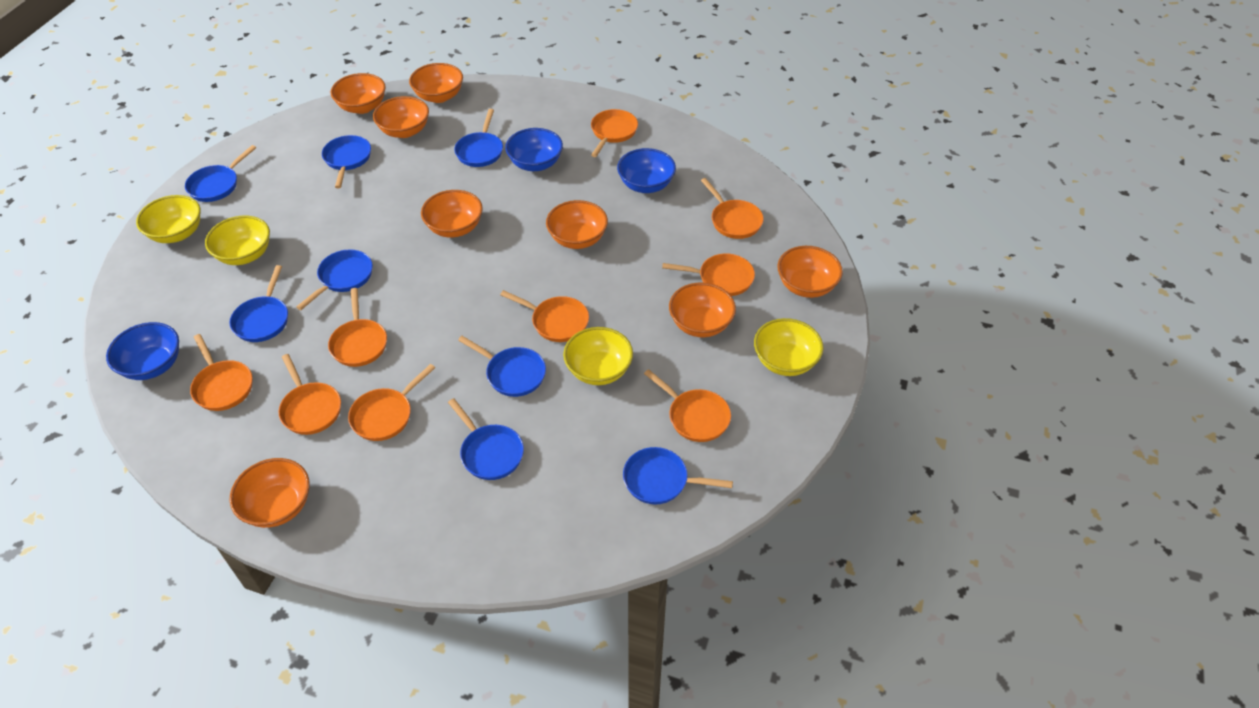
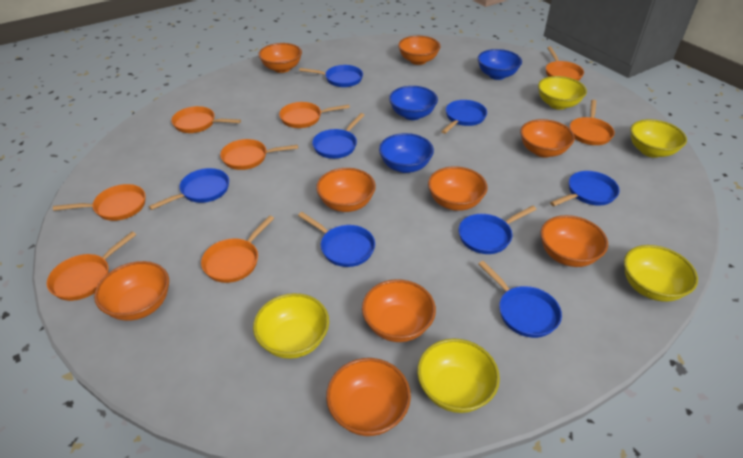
orange bowl: 8 -> 9
orange pan: 9 -> 8
yellow bowl: 4 -> 5

